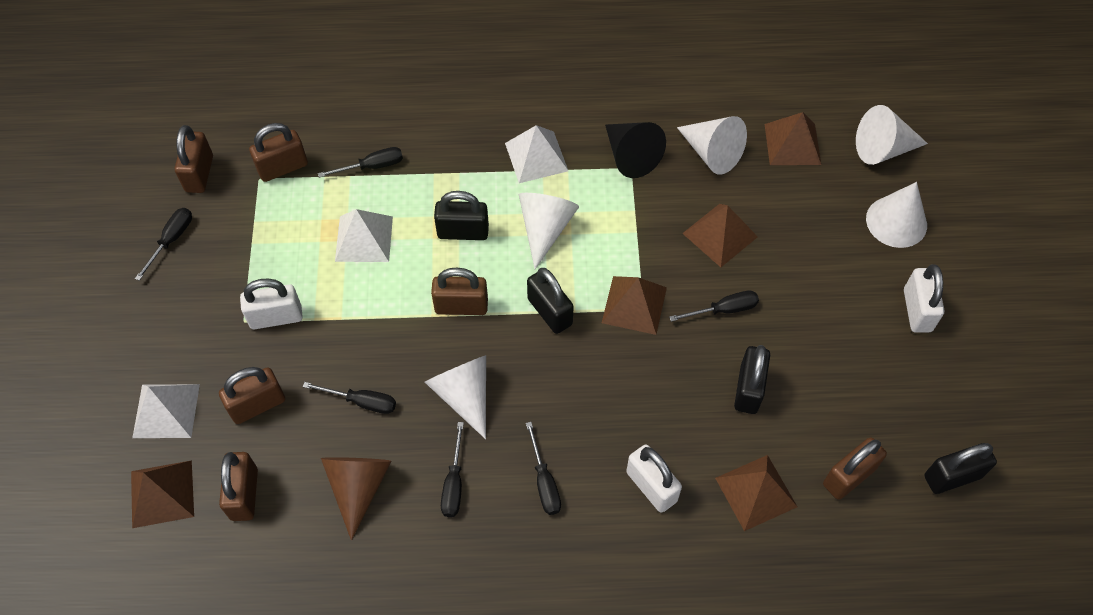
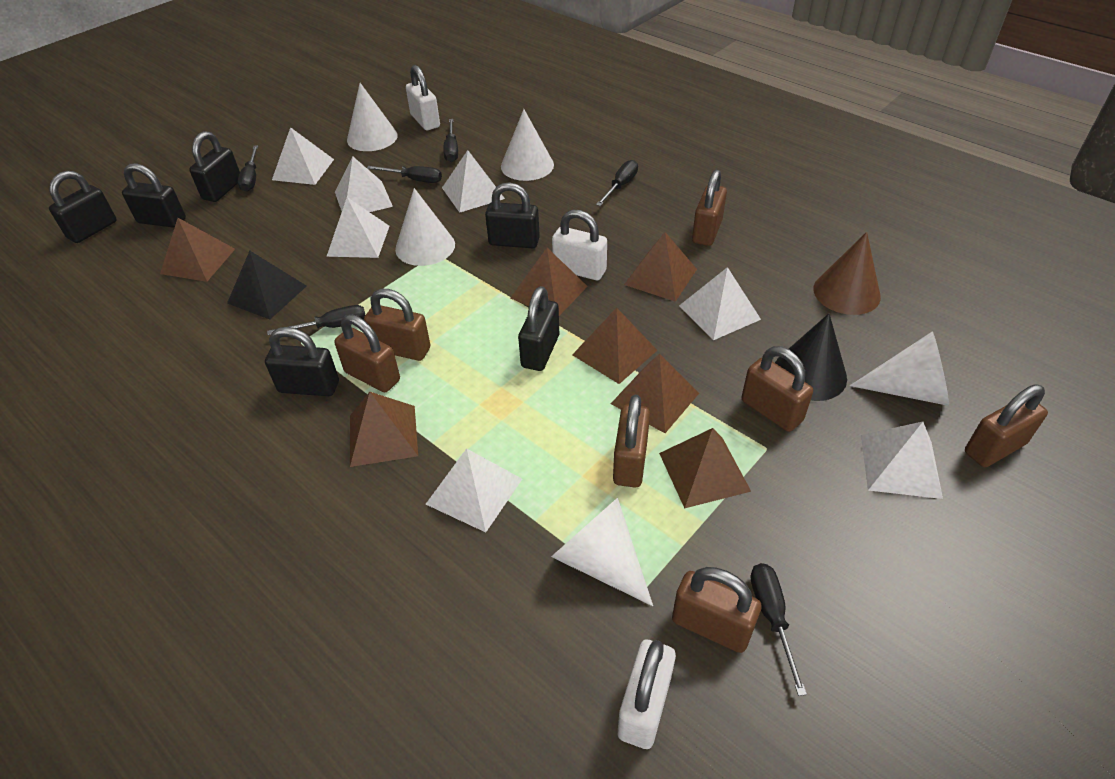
black padlock: 4 -> 6
black pyramid: 0 -> 1
brown padlock: 6 -> 7
brown pyramid: 5 -> 7
white pyramid: 3 -> 7

